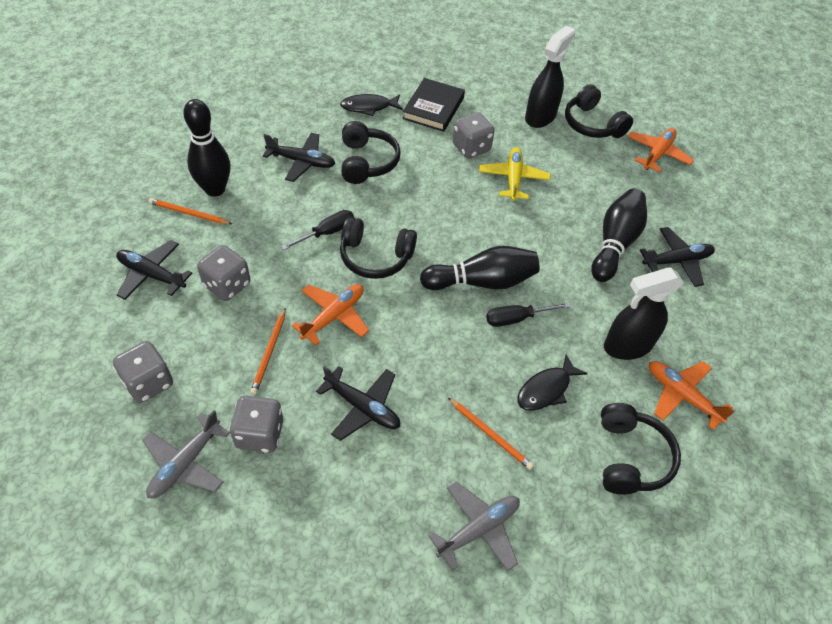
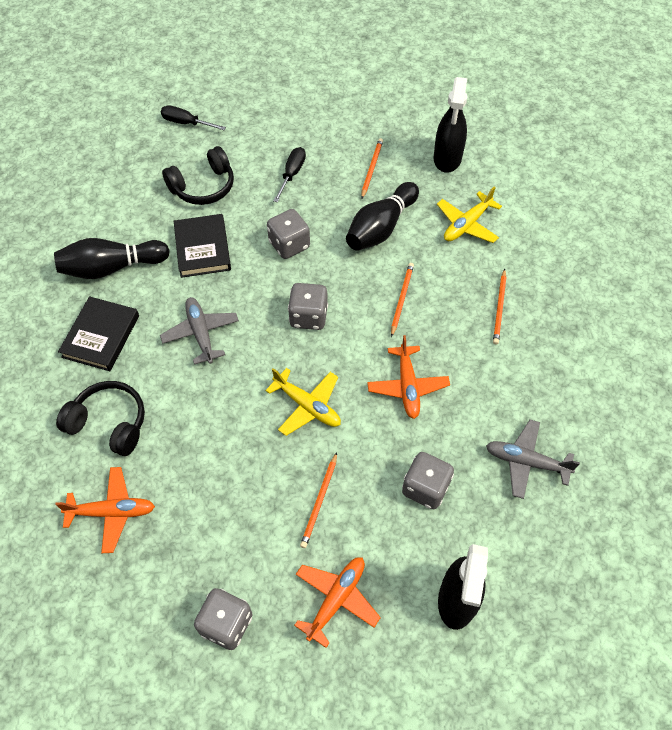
black book: 1 -> 2
black bowling pin: 3 -> 2
black fish: 2 -> 0
black headphones: 4 -> 2
black plane: 4 -> 0
orange pencil: 3 -> 4
yellow plane: 1 -> 2

